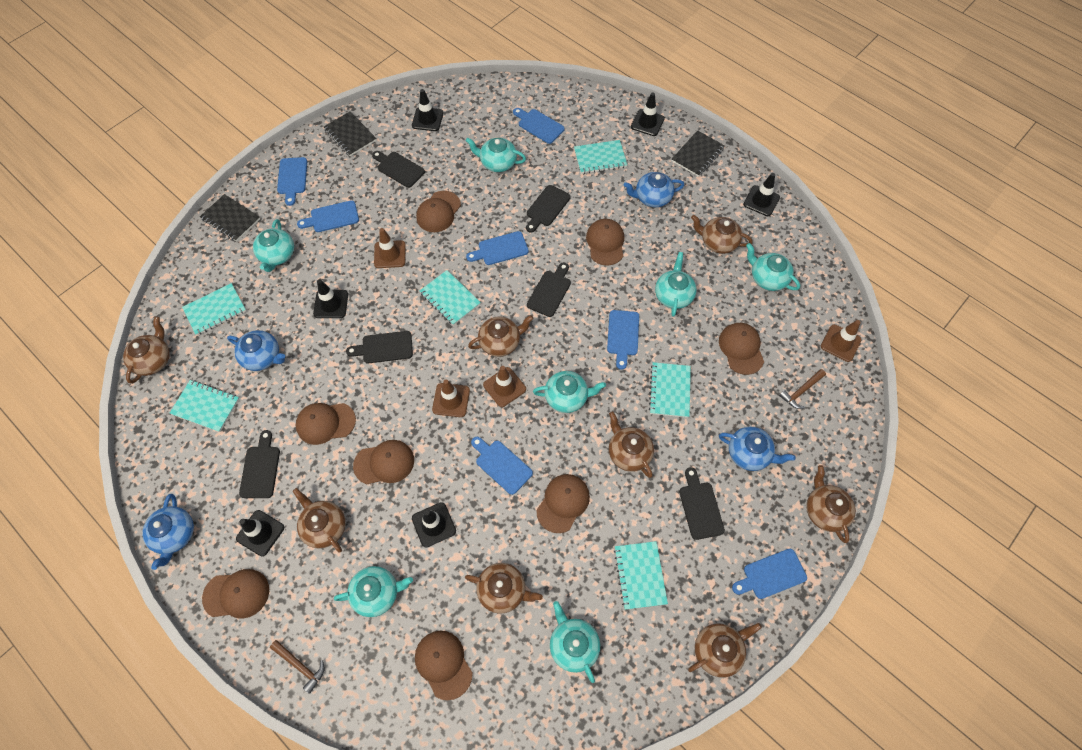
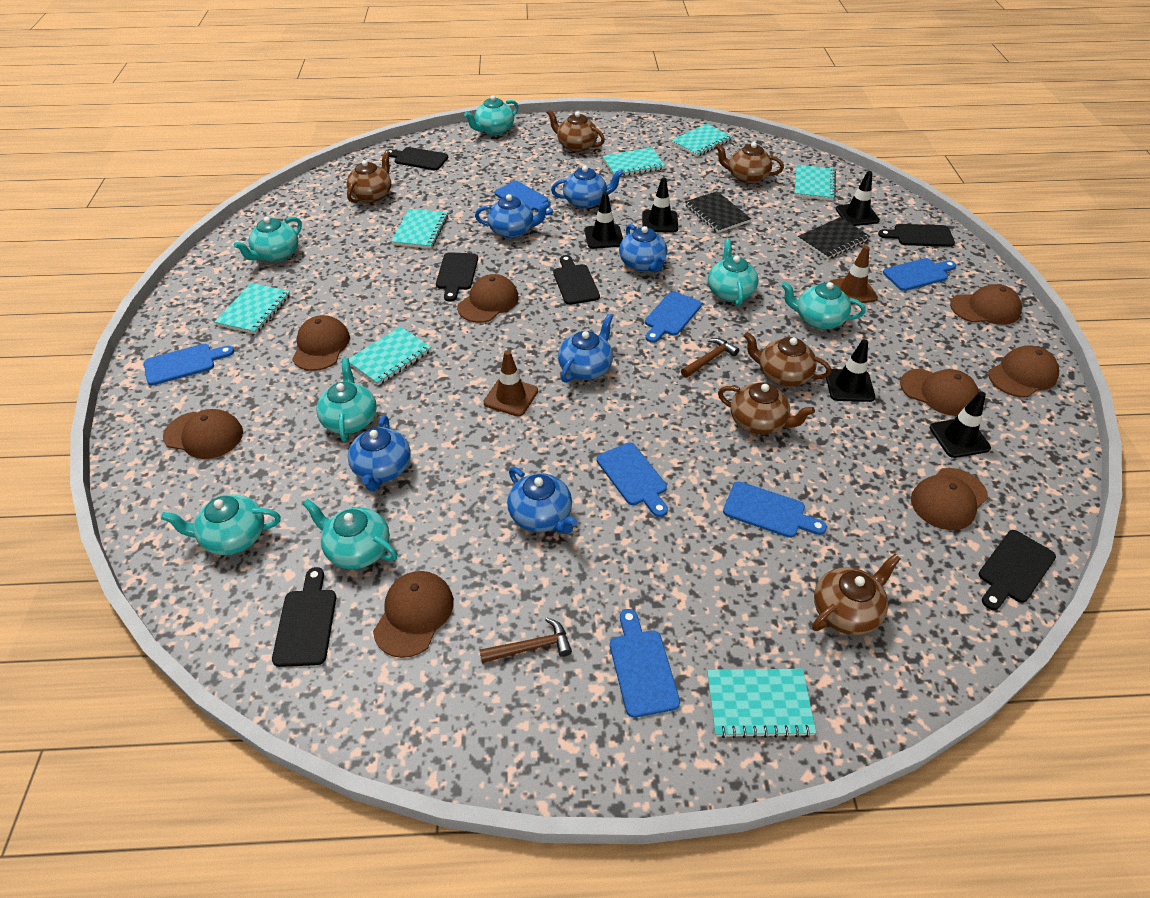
black notebook: 3 -> 2
black traffic cone: 6 -> 5
blue teapot: 4 -> 6
brown teapot: 8 -> 6
brown traffic cone: 4 -> 2
turquoise notebook: 6 -> 7

